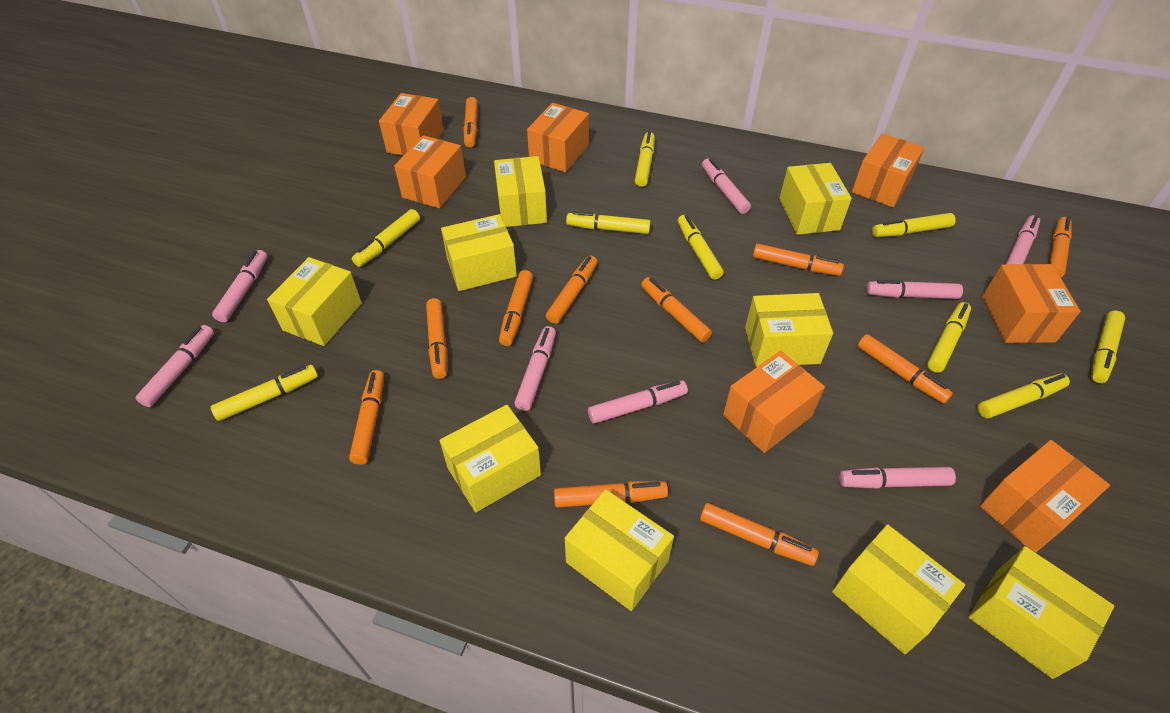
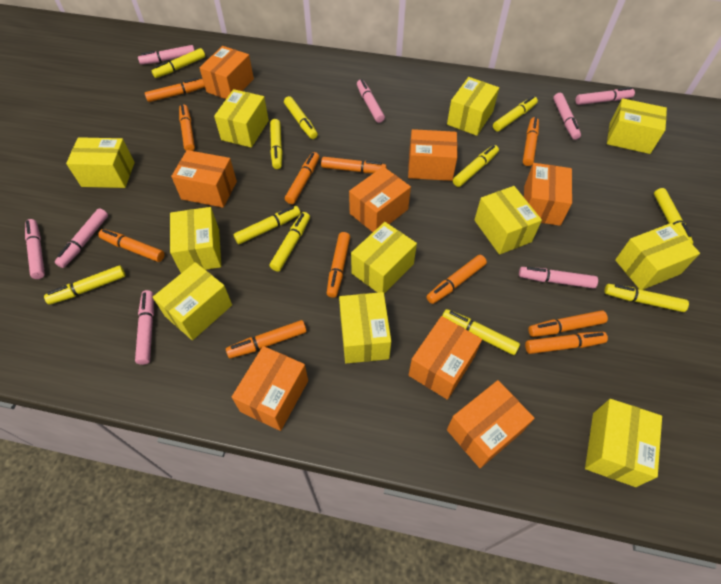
orange box: 7 -> 8
yellow box: 9 -> 11
yellow marker: 9 -> 11

